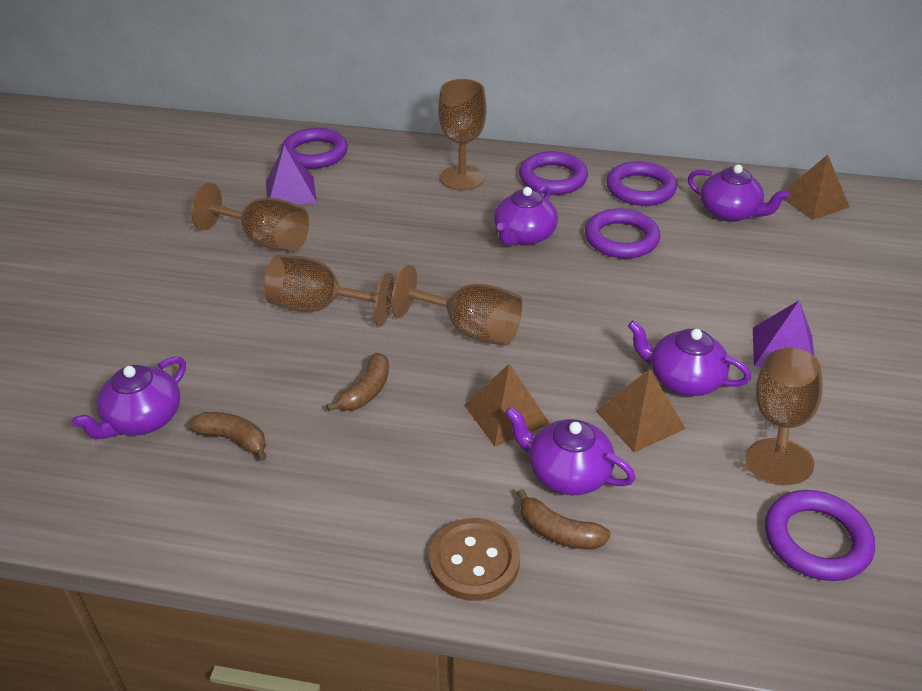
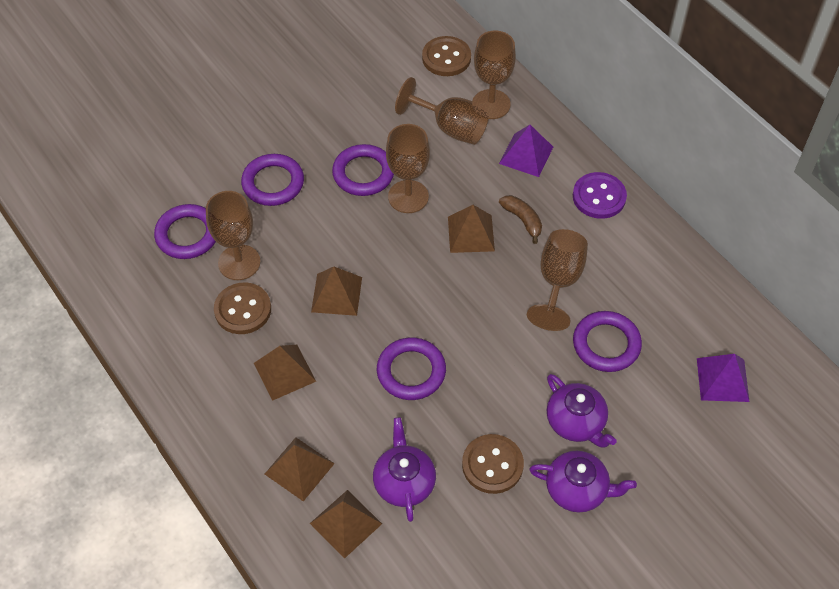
brown banana: 3 -> 1
brown button: 1 -> 3
brown pyramid: 3 -> 5
purple button: 0 -> 1
purple teapot: 5 -> 3

